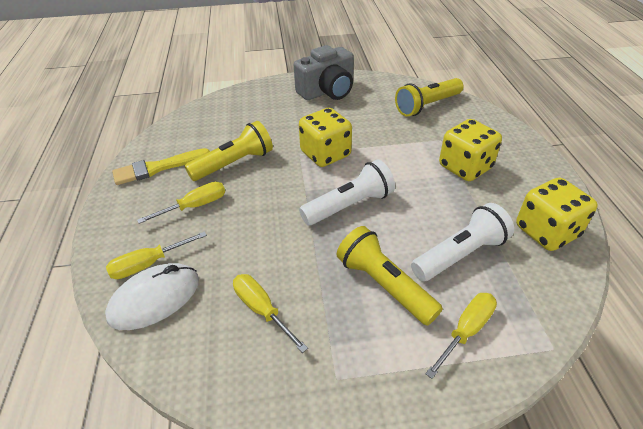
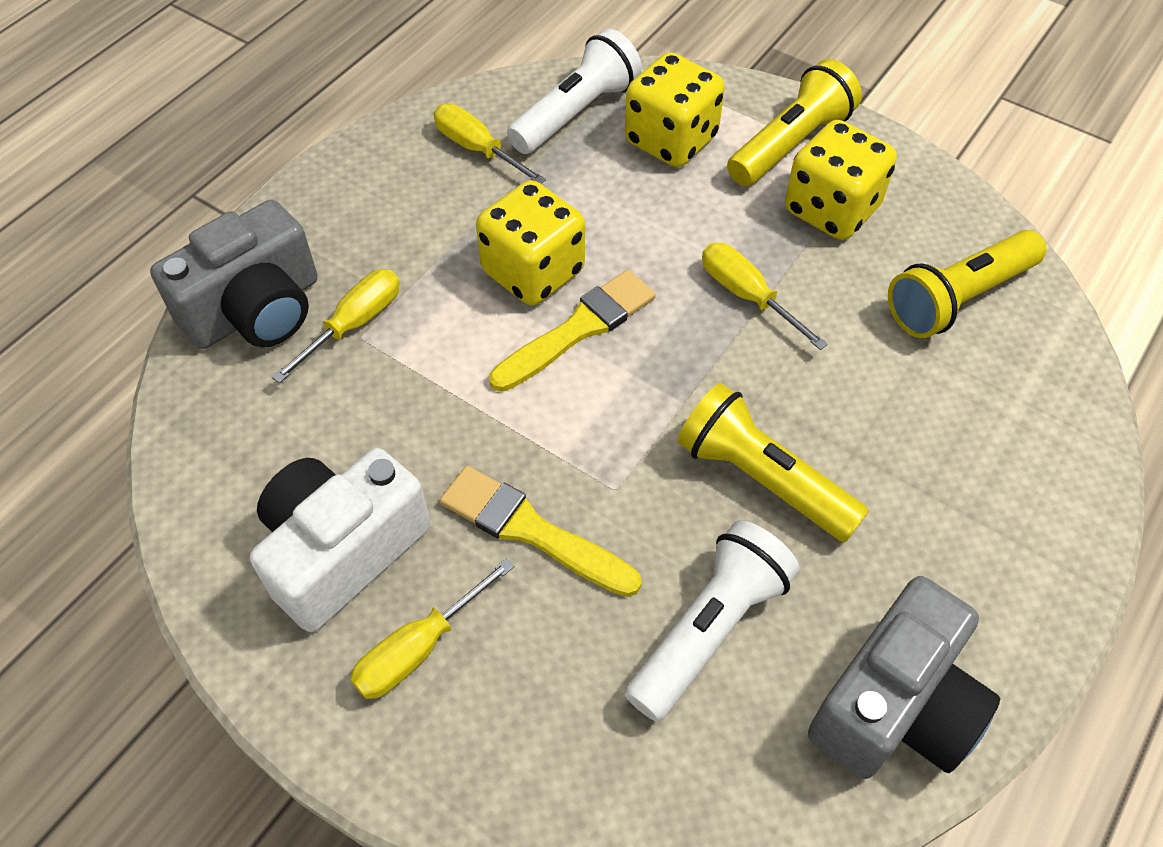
grey camera: 1 -> 2
white camera: 0 -> 1
white mouse: 1 -> 0
yellow brush: 1 -> 2

